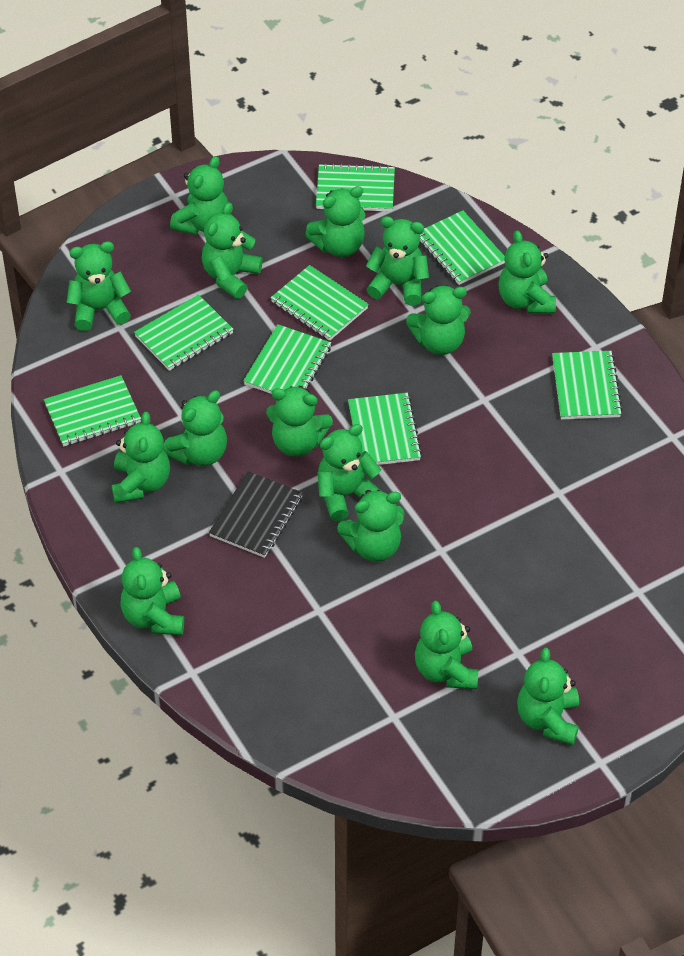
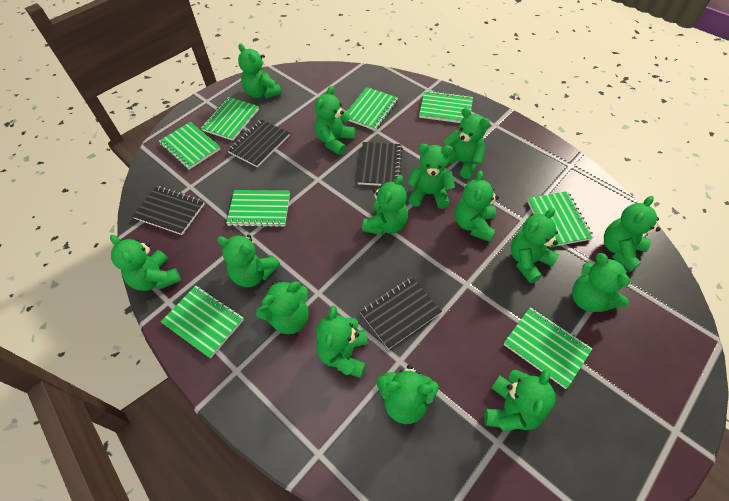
black notebook: 1 -> 4

